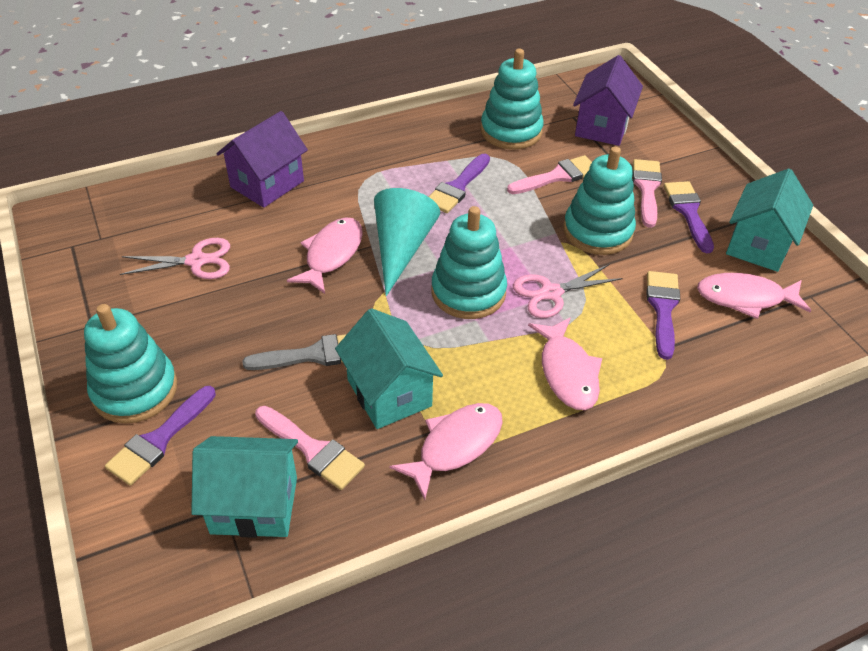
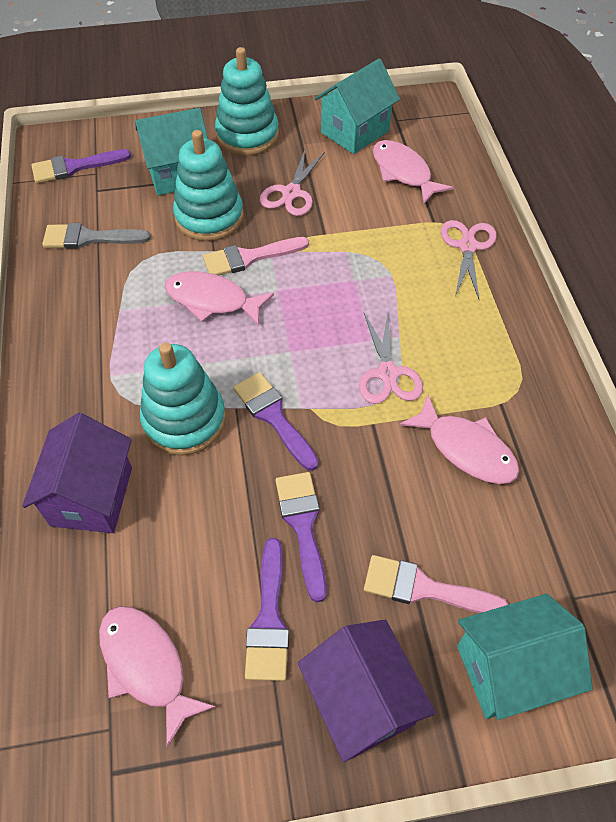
pink brush: 3 -> 2
pink scissors: 2 -> 3
turquoise cone: 1 -> 0
turquoise stacking toy: 4 -> 3

